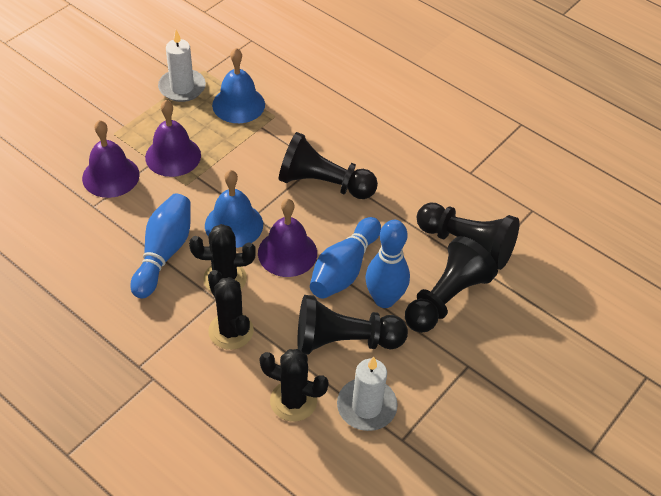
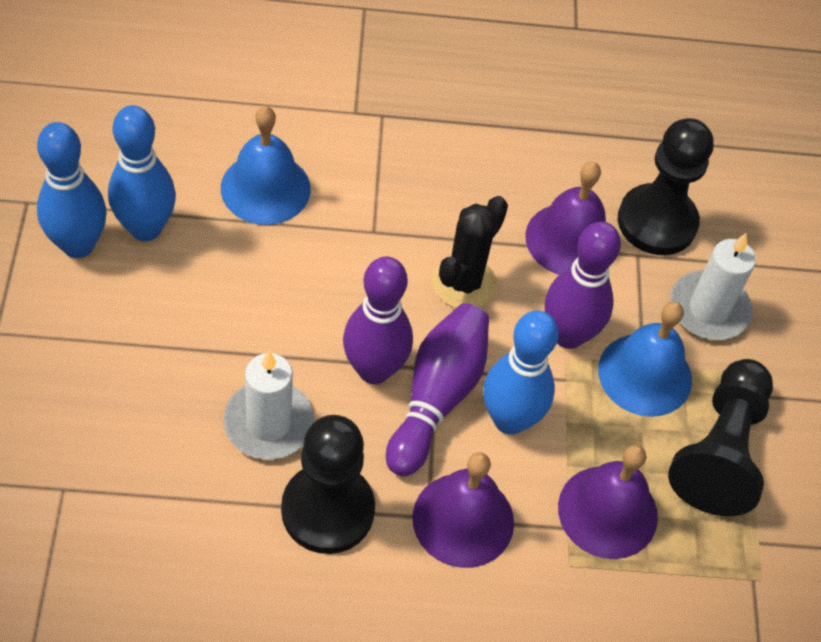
black cactus: 3 -> 1
black pawn: 4 -> 3
purple bowling pin: 0 -> 3

